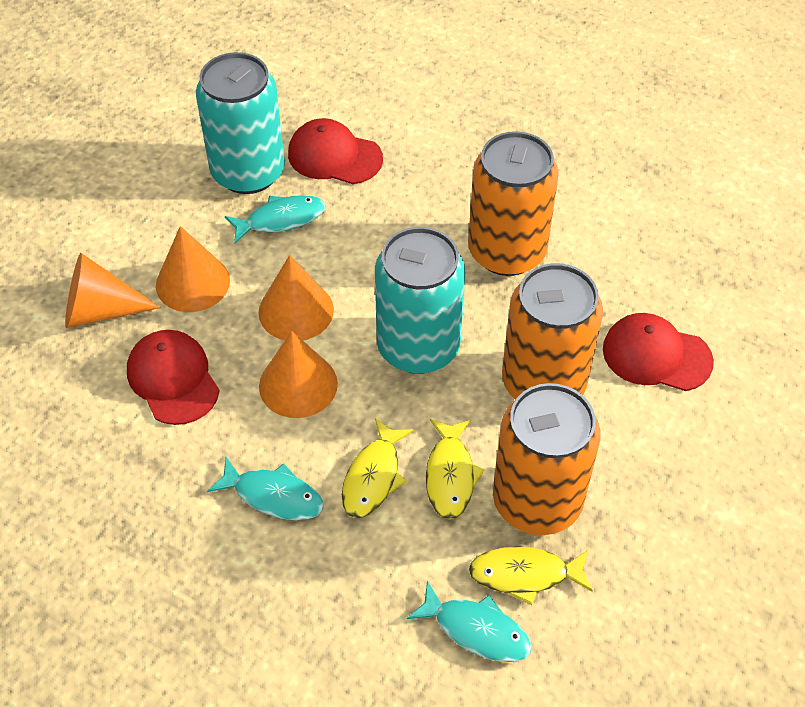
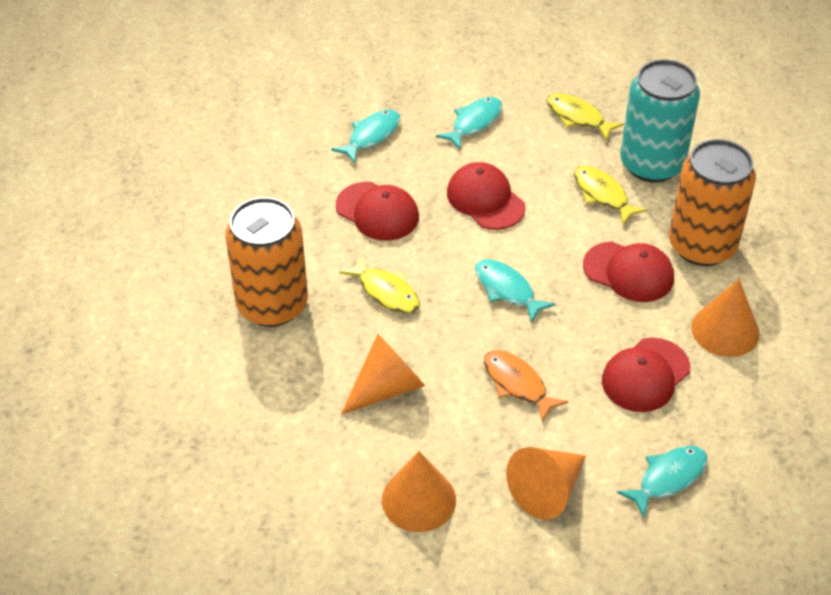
orange can: 3 -> 2
orange fish: 0 -> 1
red cap: 3 -> 4
turquoise can: 2 -> 1
turquoise fish: 3 -> 4

